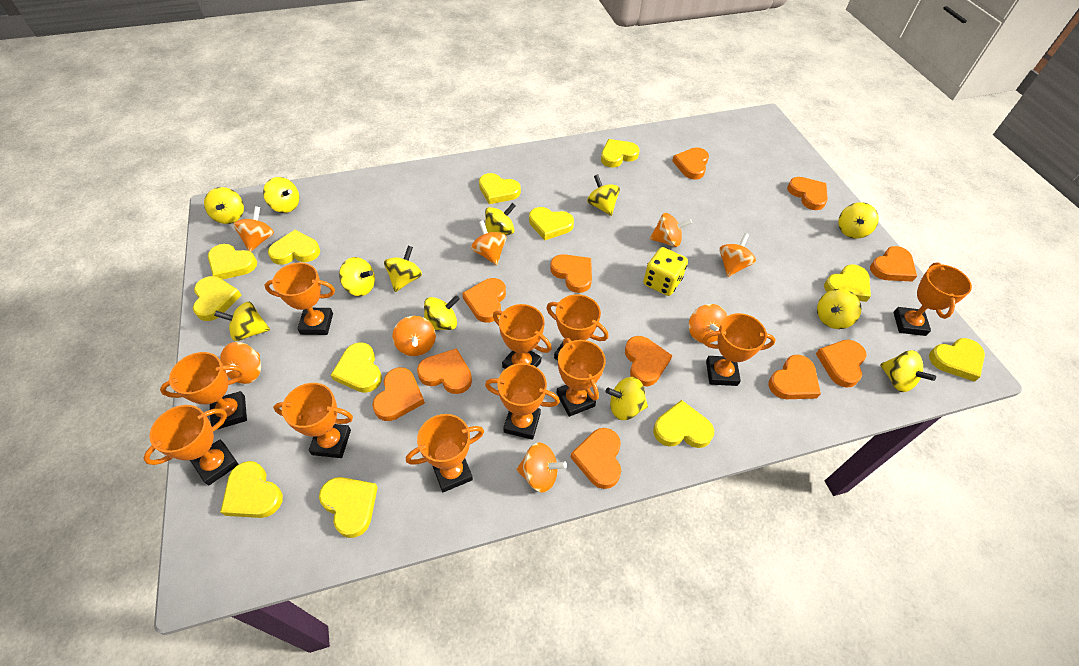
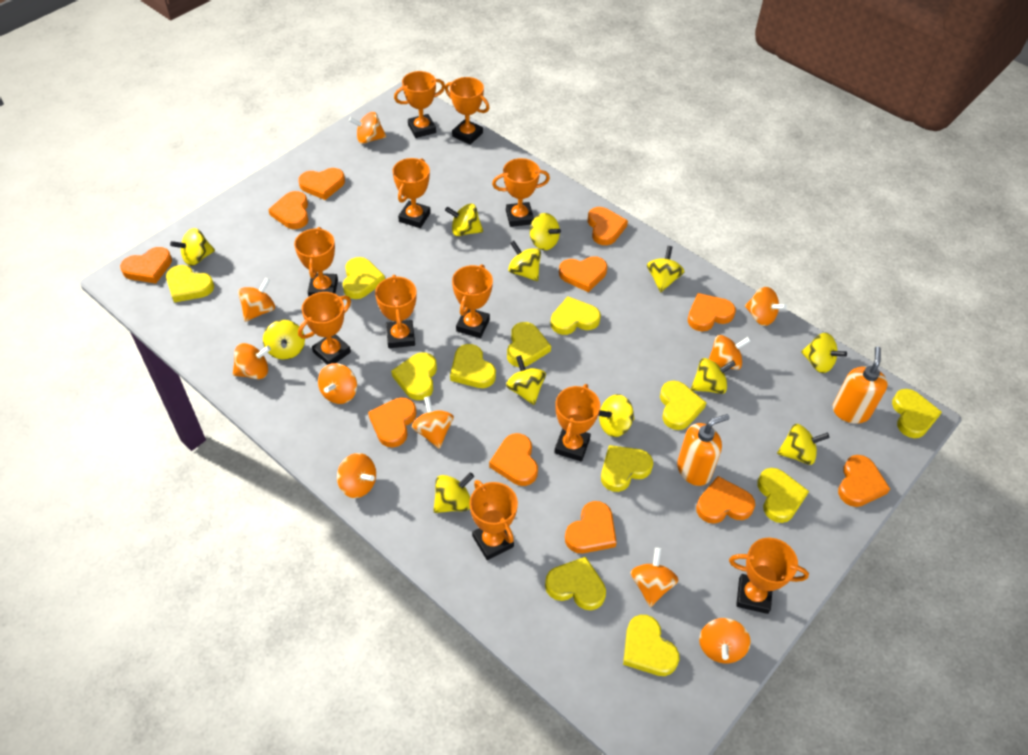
orange soap dispenser: 0 -> 2
orange spinning top: 8 -> 10
yellow dice: 1 -> 0

